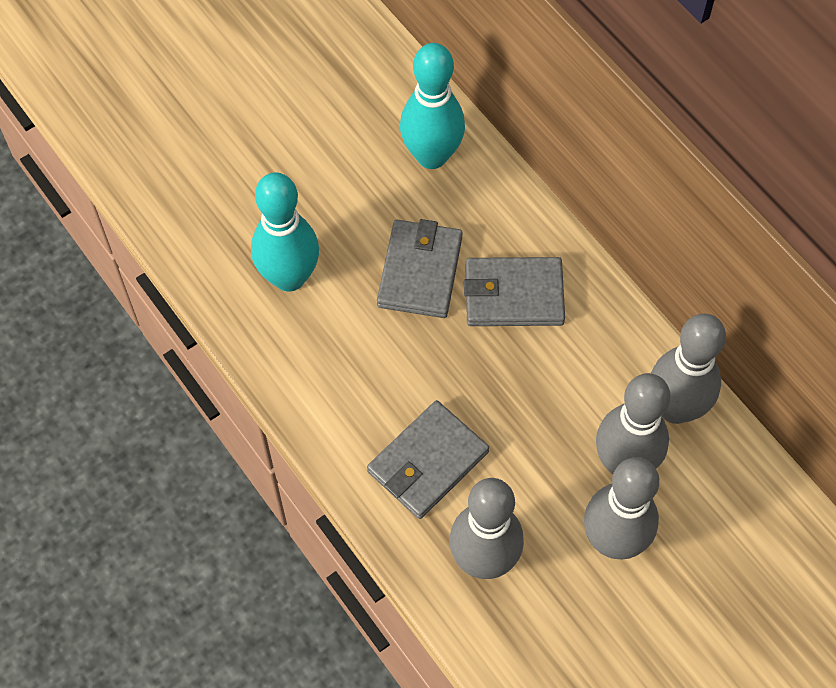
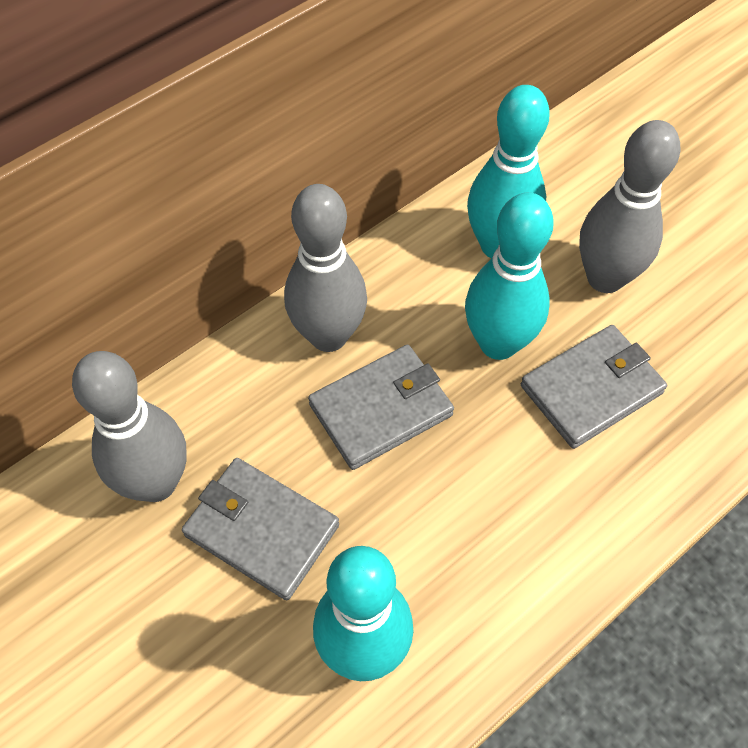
grey bowling pin: 4 -> 3
turquoise bowling pin: 2 -> 3

